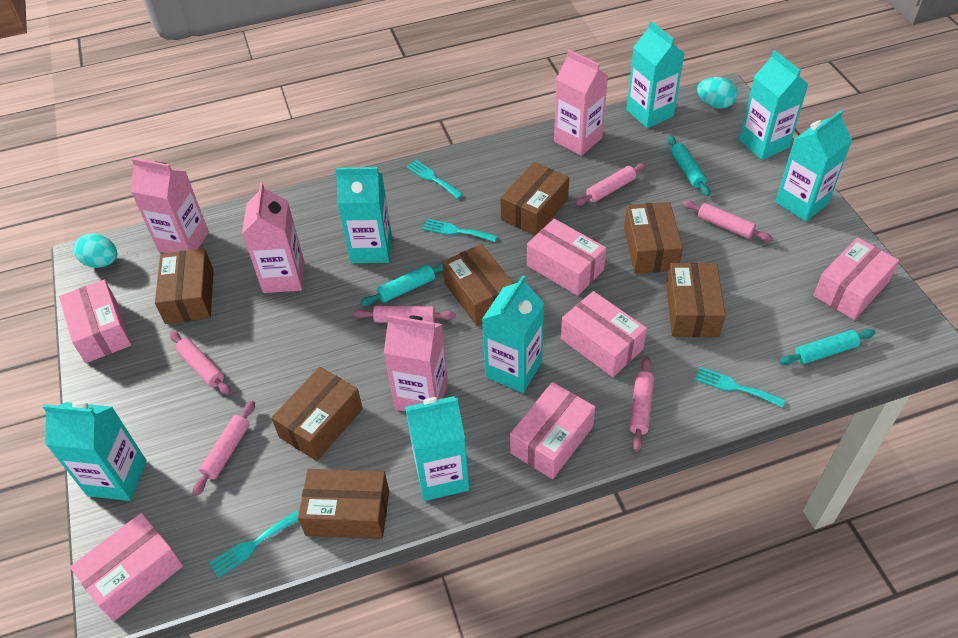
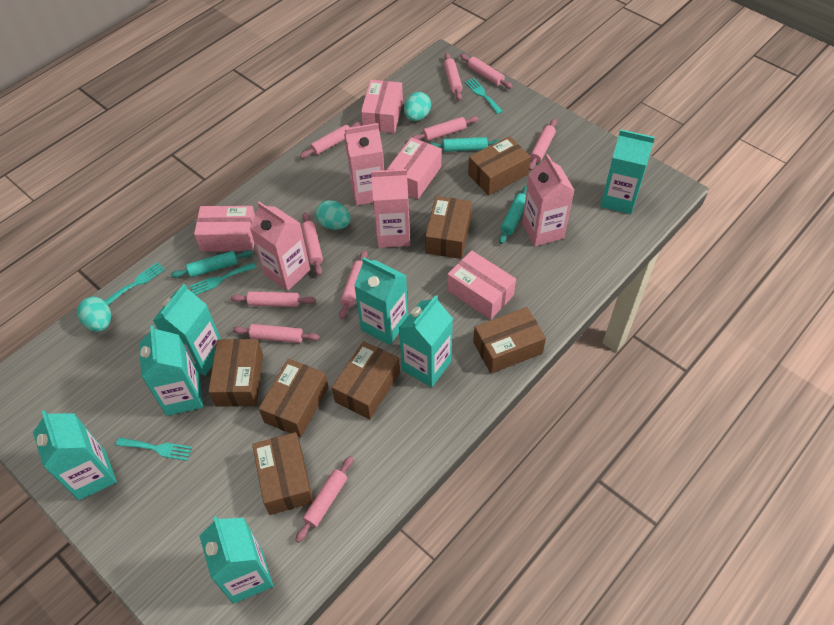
pink box: 6 -> 4
pink rolling pin: 6 -> 10
turquoise egg: 2 -> 3

